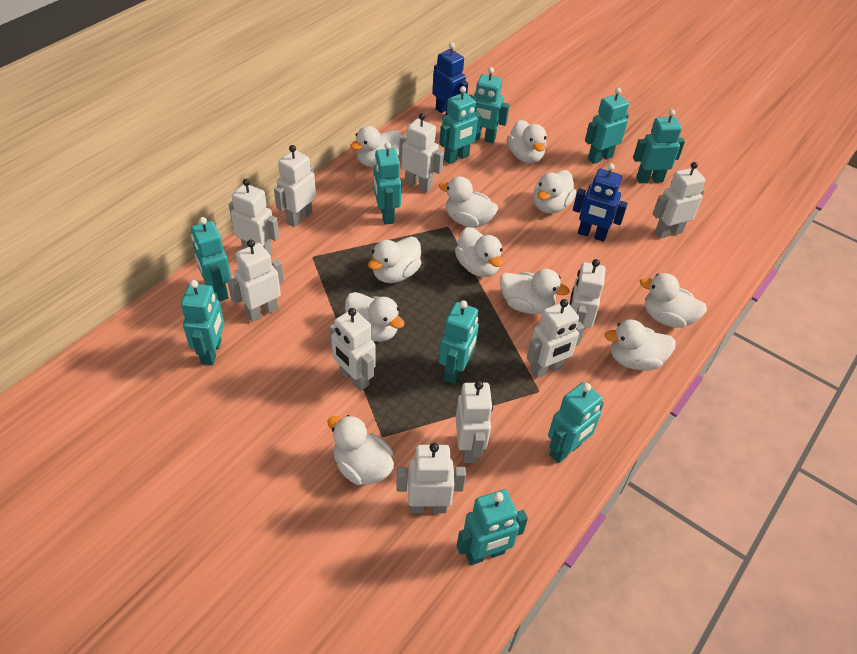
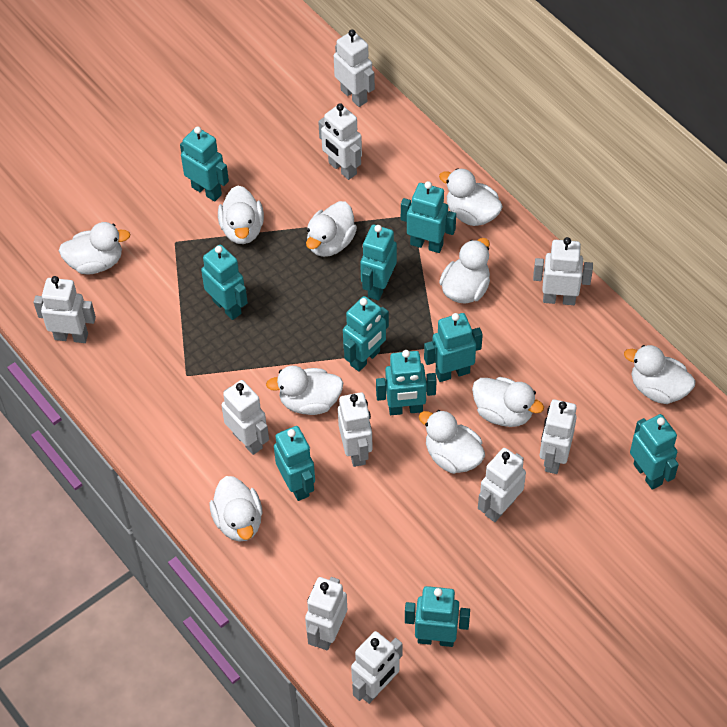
blue robot: 2 -> 0
white duck: 11 -> 10

